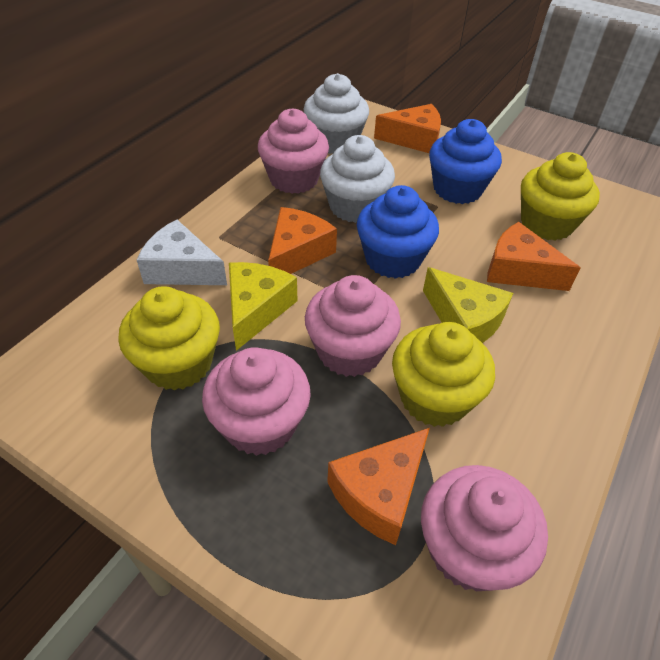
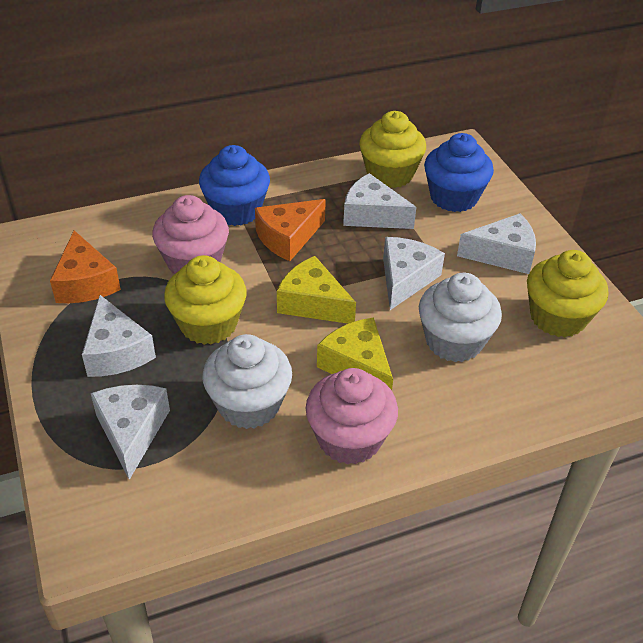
orange cheese: 4 -> 2
pink cupcake: 4 -> 2
white cheese: 1 -> 5

